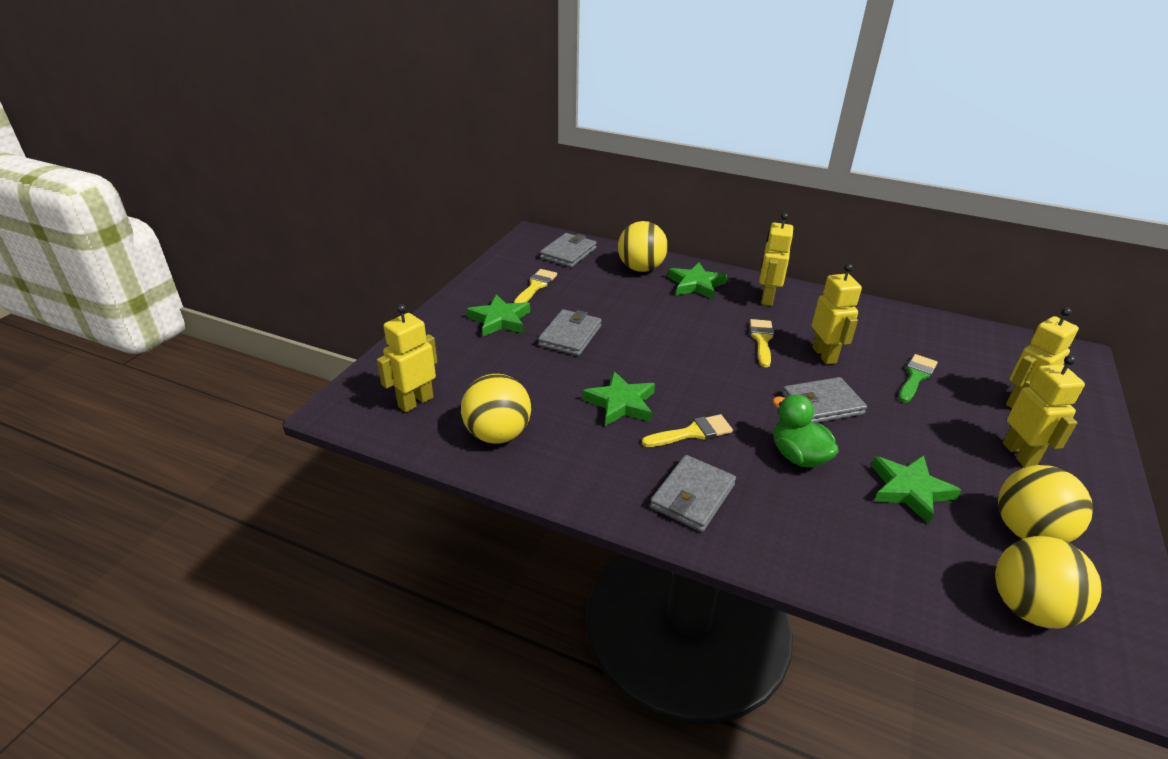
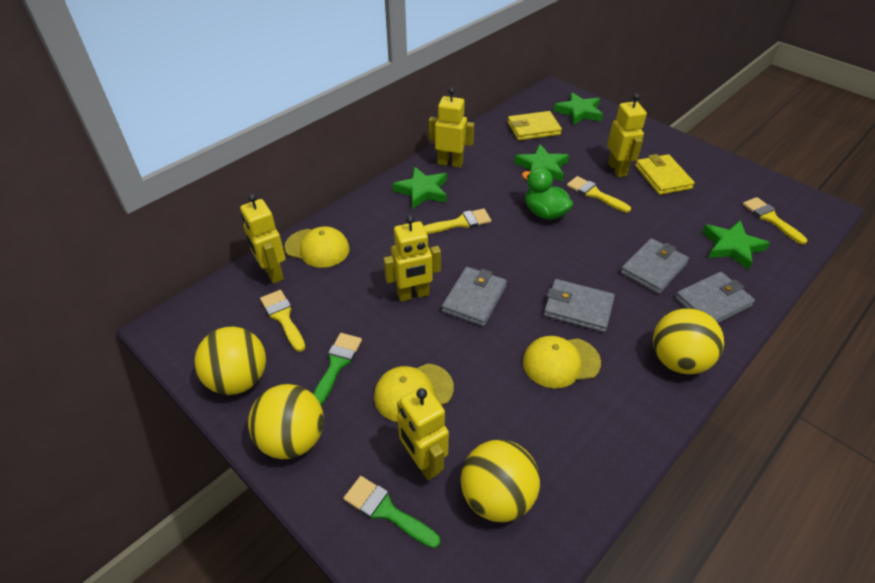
green brush: 1 -> 2
yellow brush: 3 -> 4
yellow cap: 0 -> 3
yellow wallet: 0 -> 2

